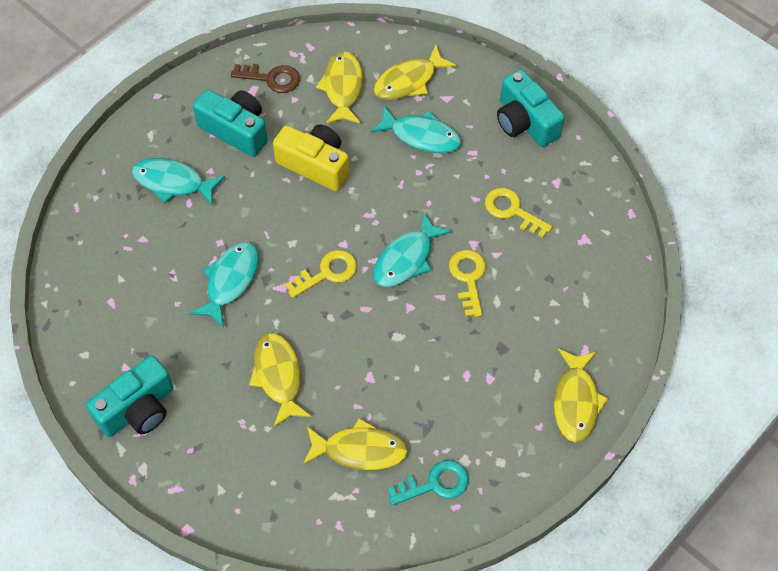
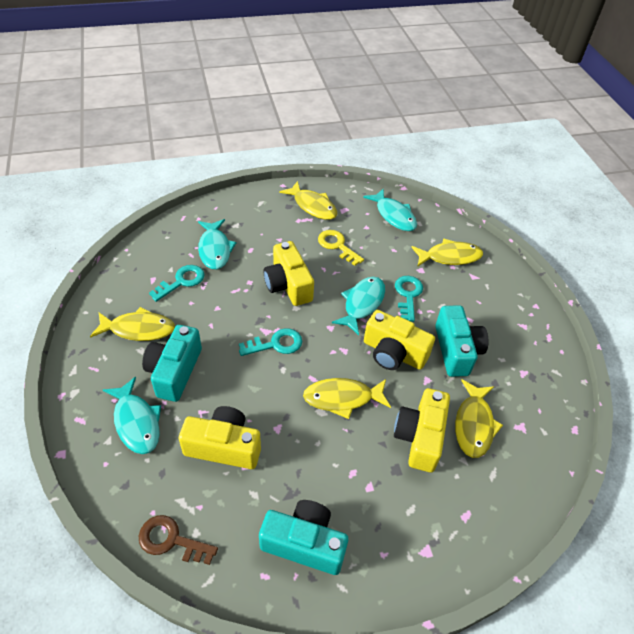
turquoise key: 1 -> 3
yellow camera: 1 -> 4
yellow key: 3 -> 1

